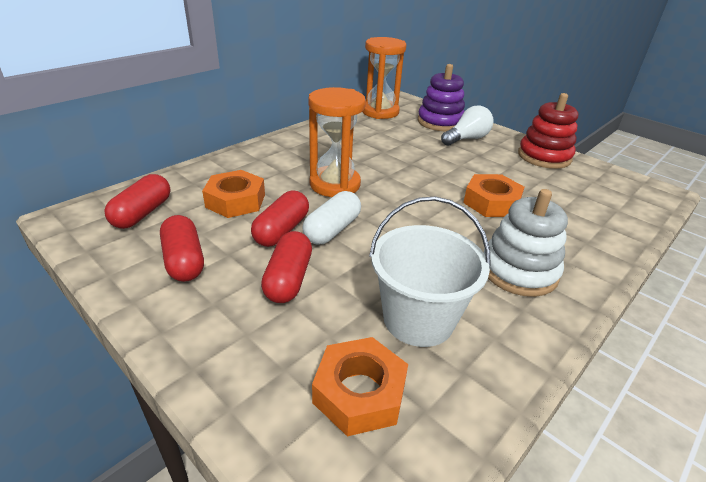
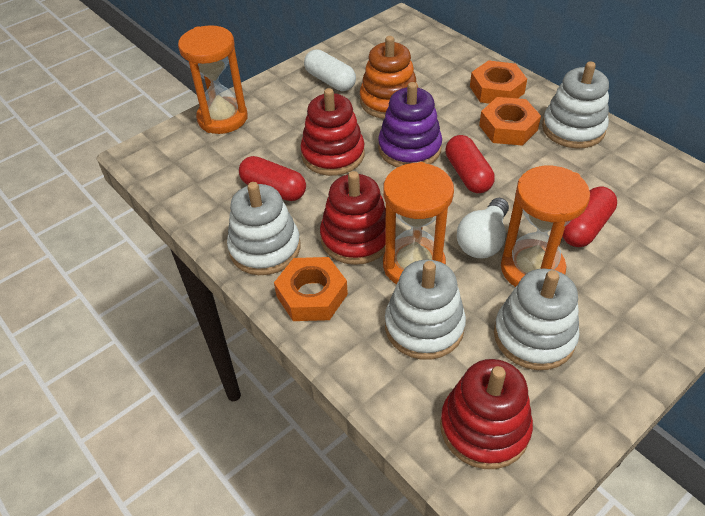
orange hourglass: 2 -> 3
orange stacking toy: 0 -> 1
red capsule: 4 -> 3
red stacking toy: 1 -> 3
white bucket: 1 -> 0
white stacking toy: 1 -> 4

